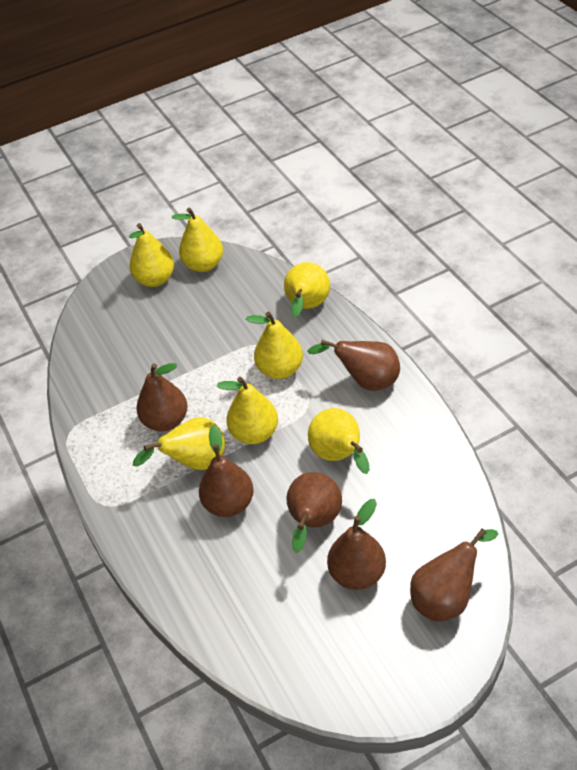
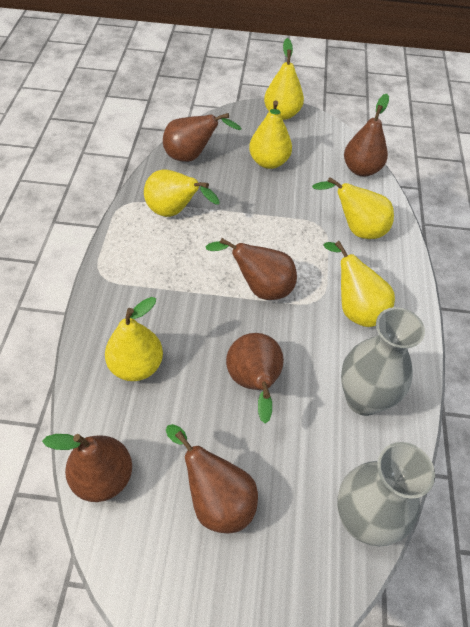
grey vase: 0 -> 2
yellow pear: 7 -> 6

